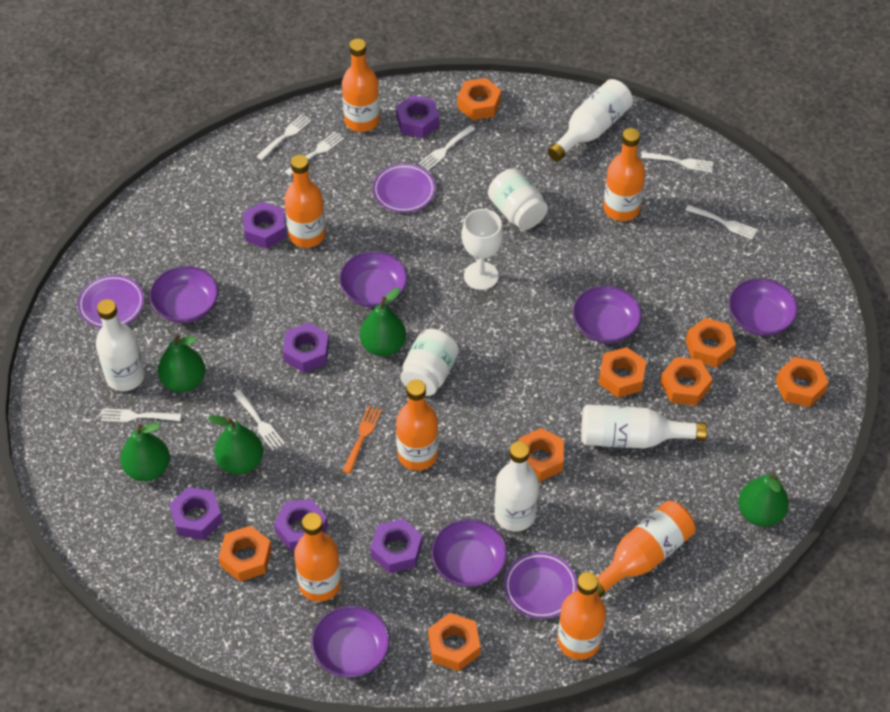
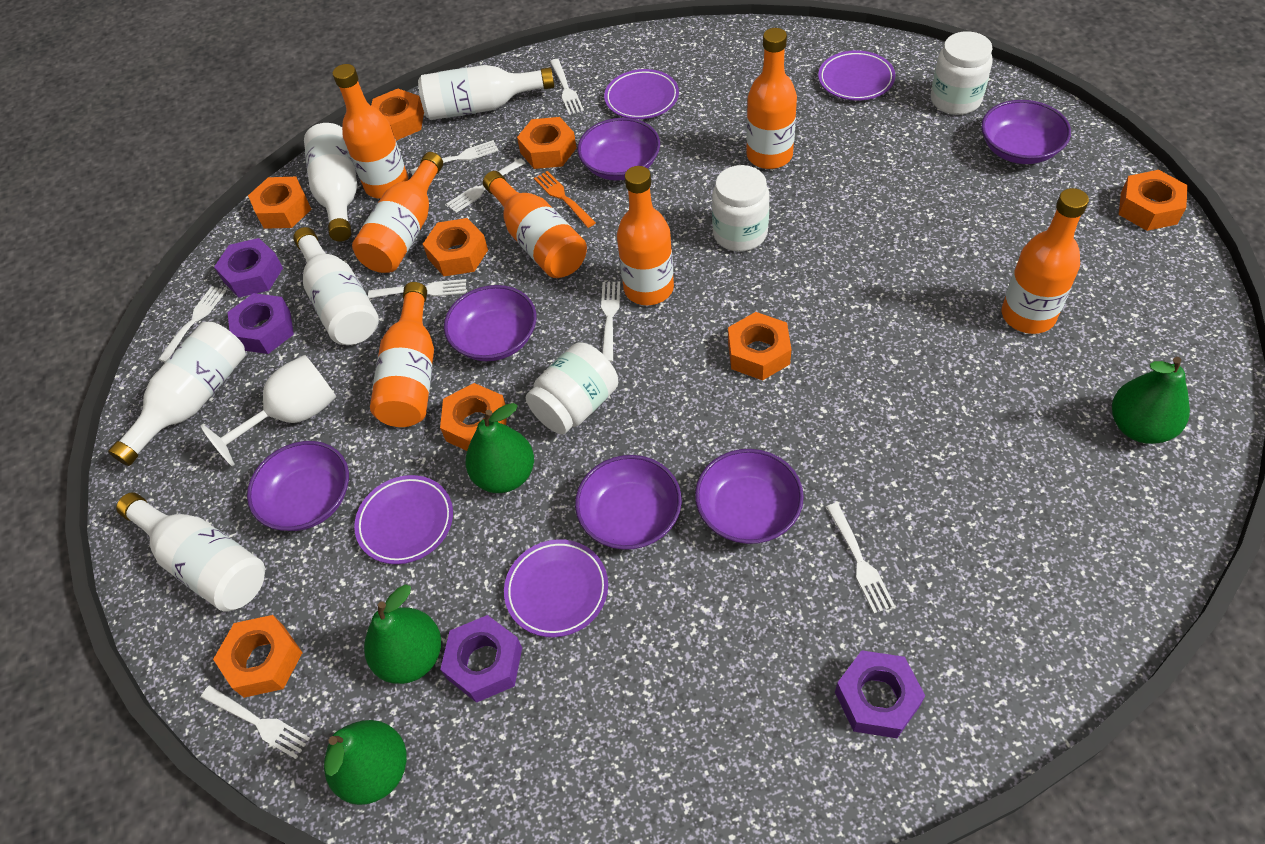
green pear: 5 -> 4
purple nut: 6 -> 4
purple plate: 3 -> 4
white bottle: 4 -> 5
white fork: 7 -> 8
white jar: 2 -> 3

